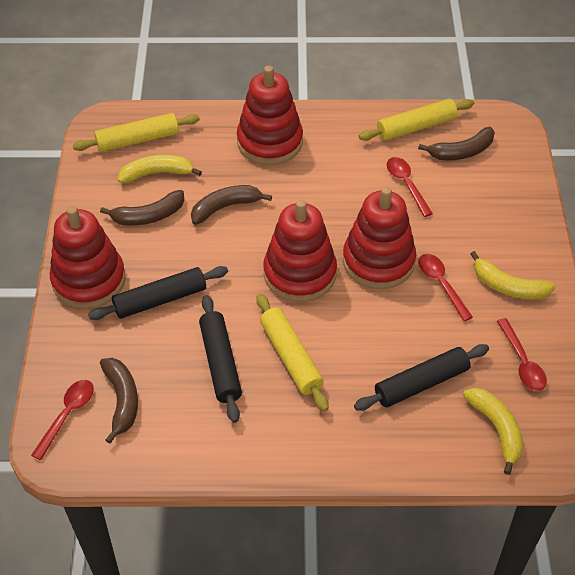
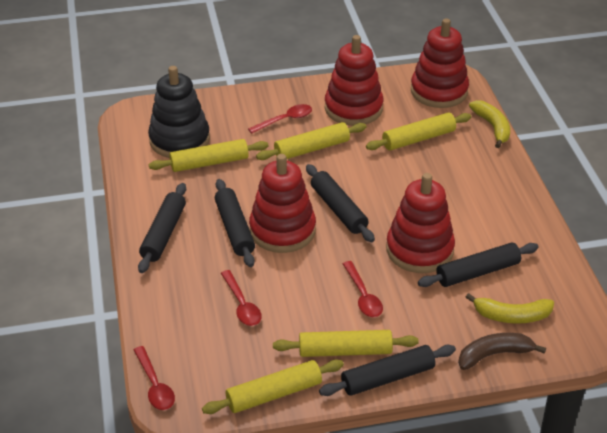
black rolling pin: 3 -> 5
black stacking toy: 0 -> 1
brown banana: 4 -> 1
yellow banana: 3 -> 2
yellow rolling pin: 3 -> 5

